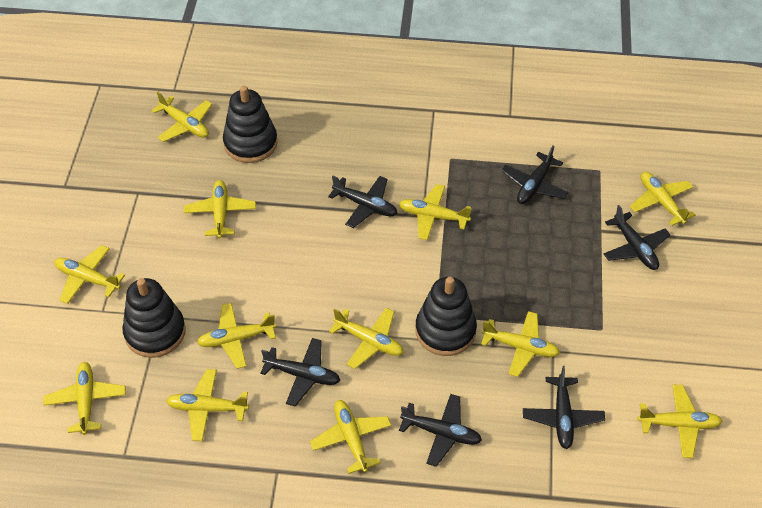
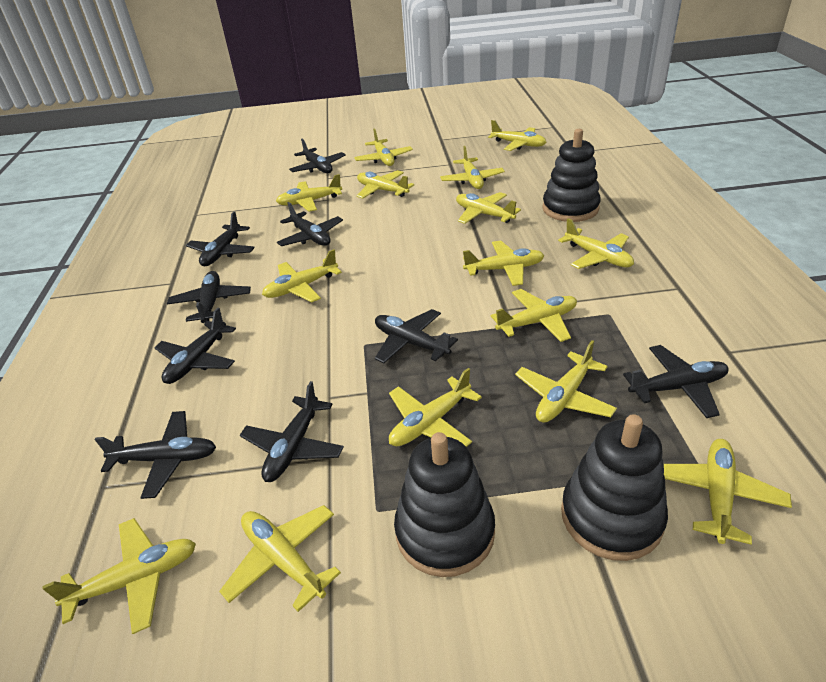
black plane: 6 -> 9
yellow plane: 12 -> 15

